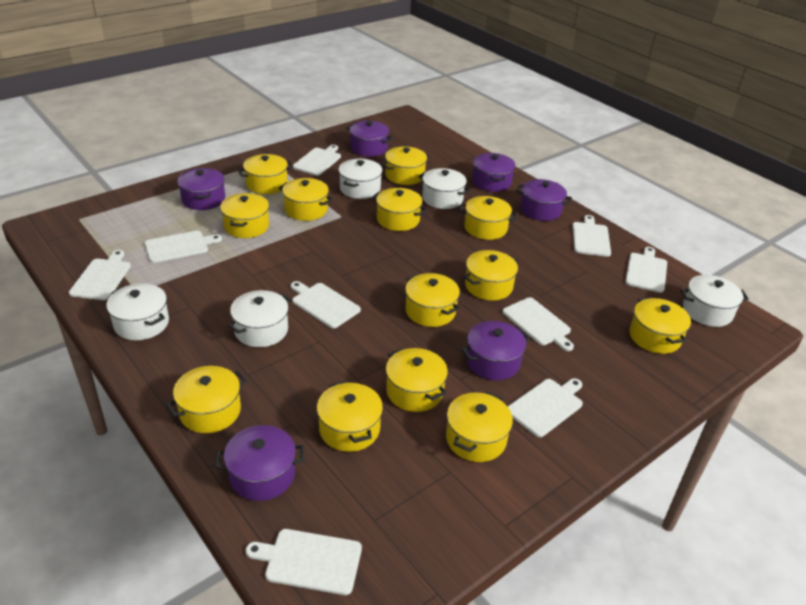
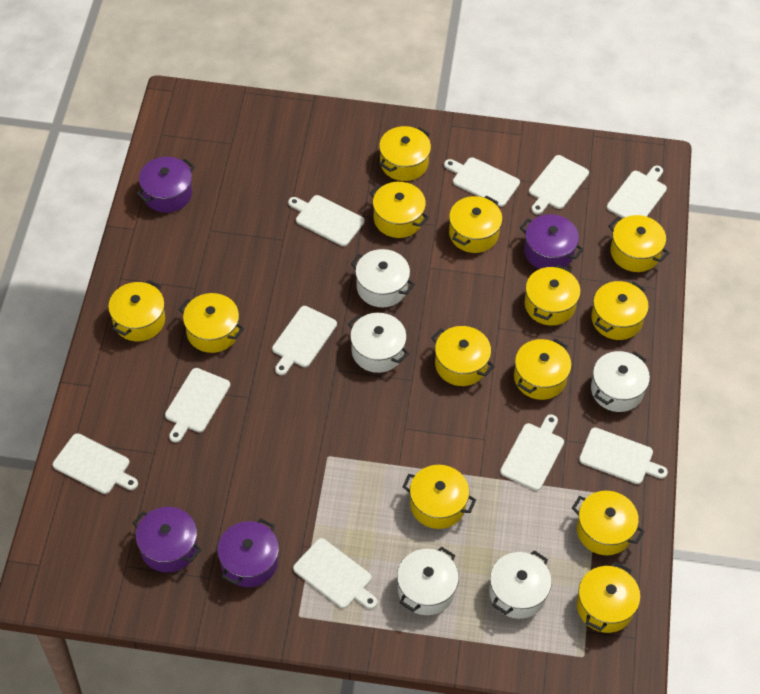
purple pot: 6 -> 4
white cutting board: 9 -> 10

